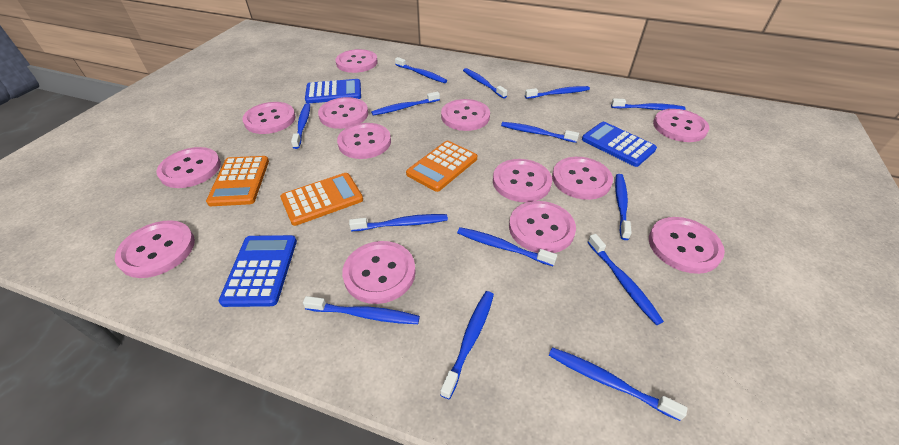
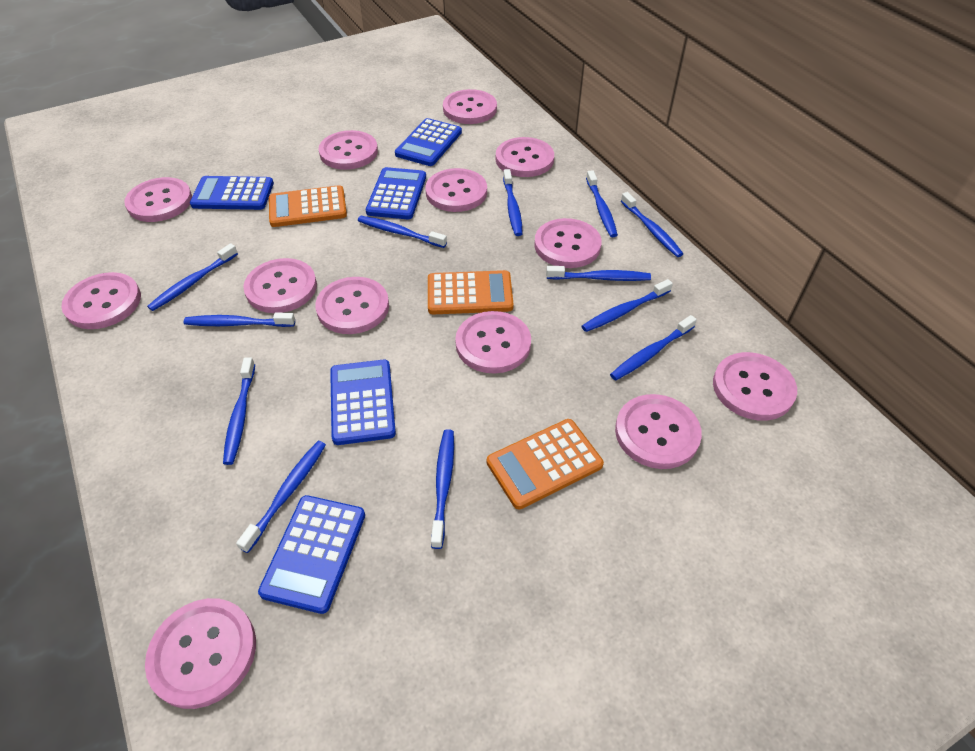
blue calculator: 3 -> 5
blue toothbrush: 14 -> 12

